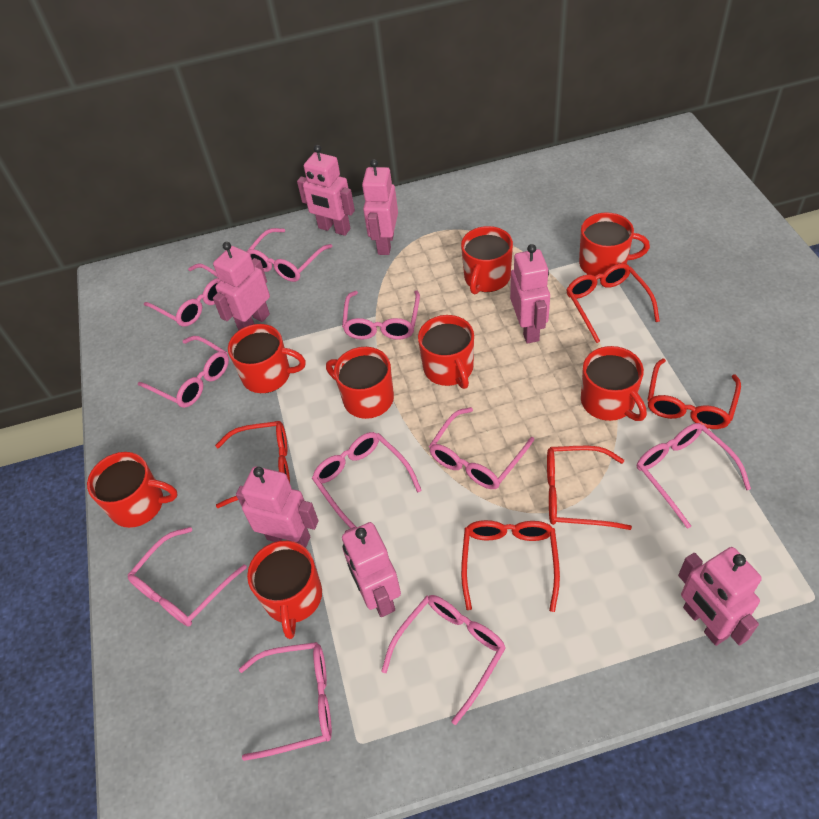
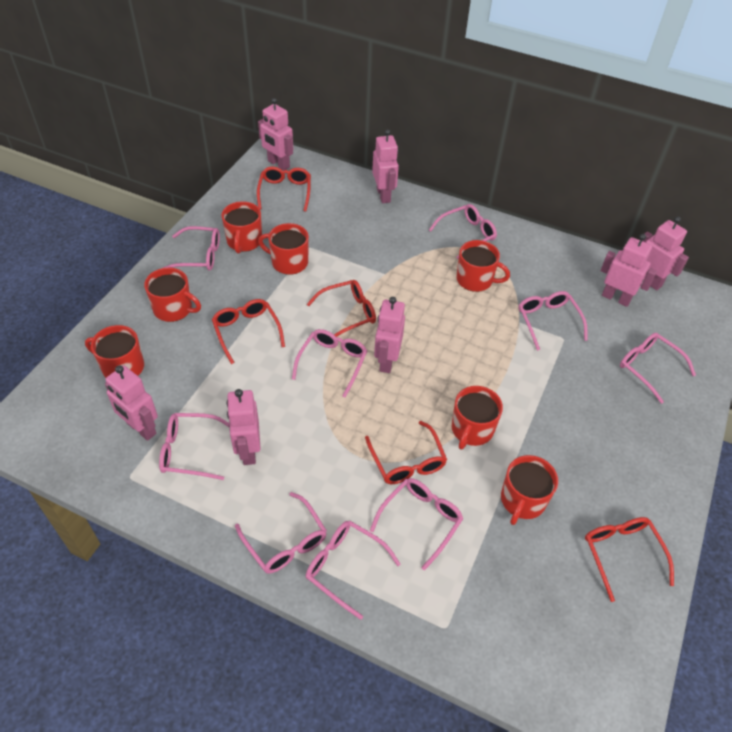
pink glasses: 10 -> 9
red mug: 8 -> 7

